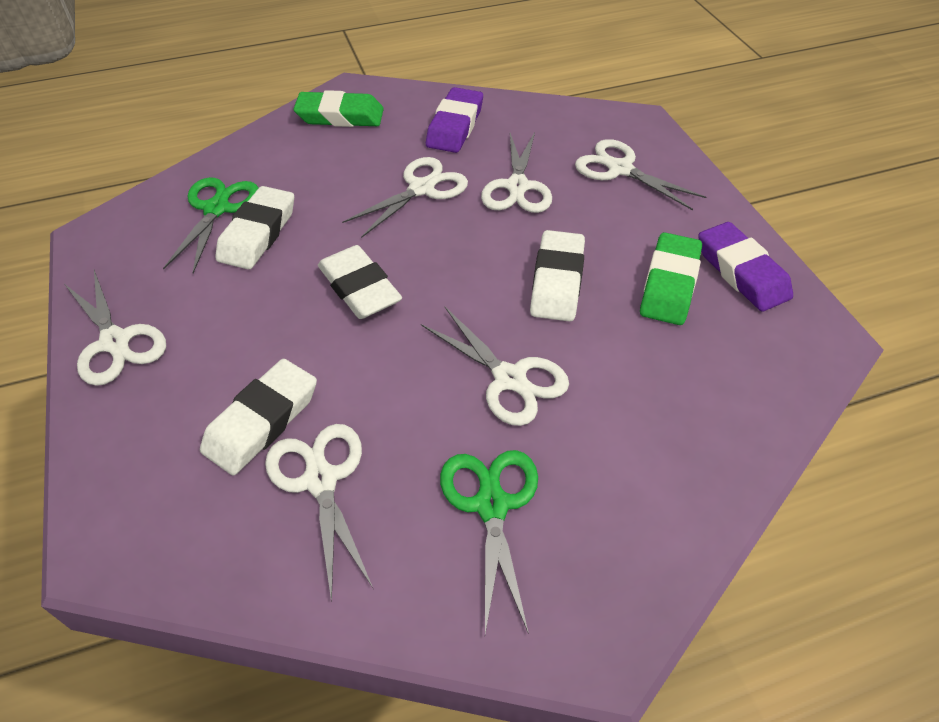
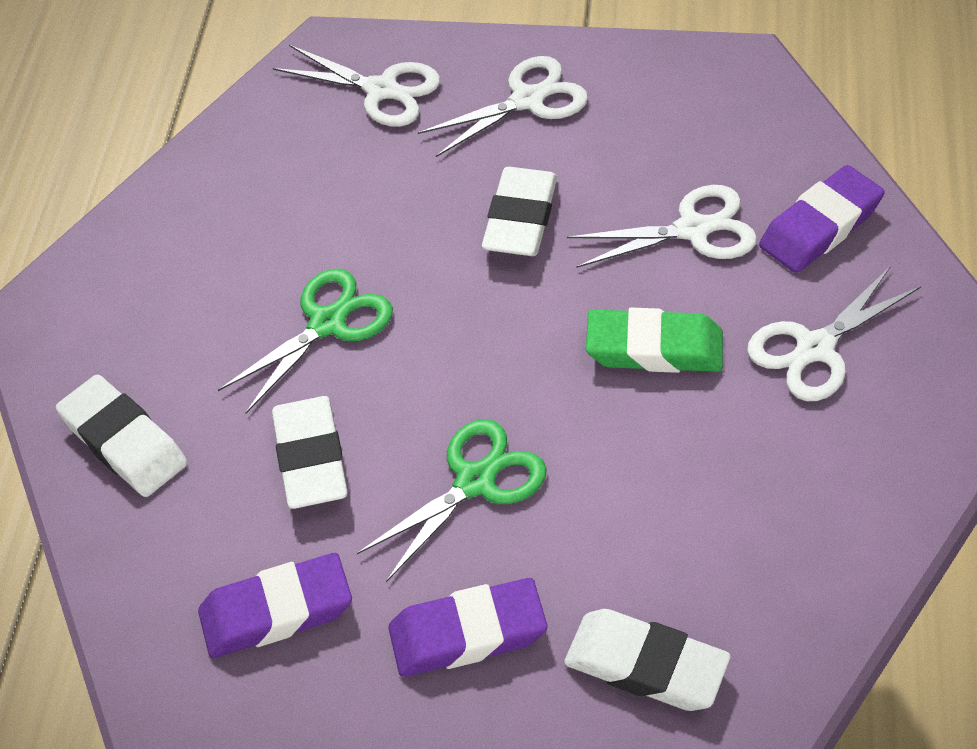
green eraser: 2 -> 1
purple eraser: 2 -> 3
white scissors: 6 -> 4

